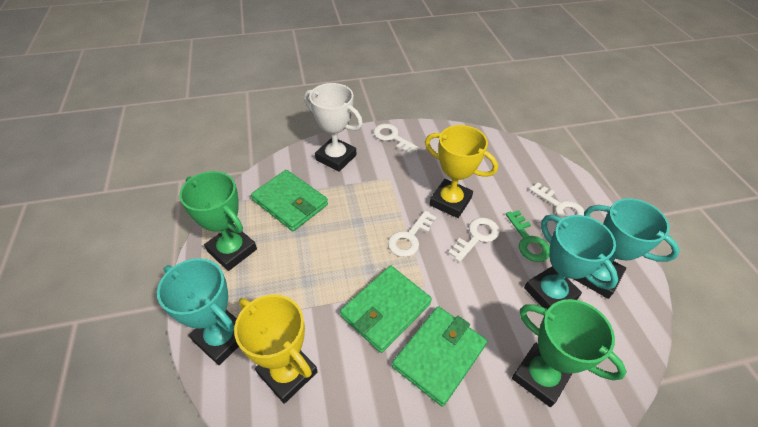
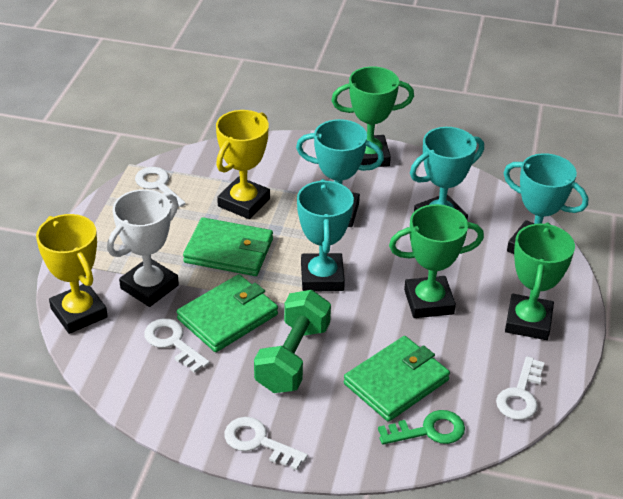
green dumbbell: 0 -> 1
green trophy: 2 -> 3
turquoise trophy: 3 -> 4

